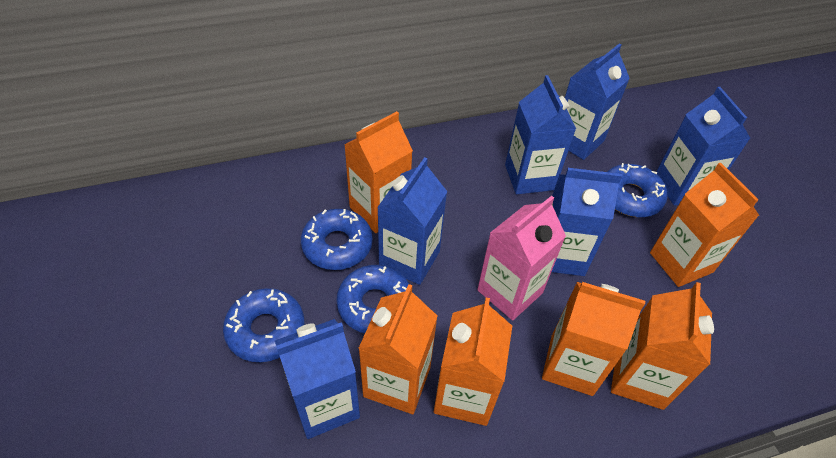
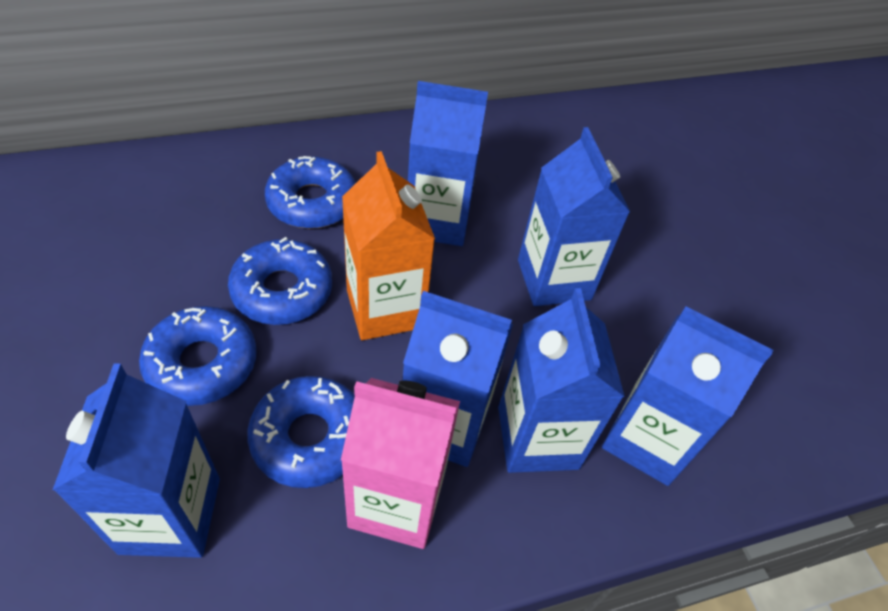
orange carton: 6 -> 1

